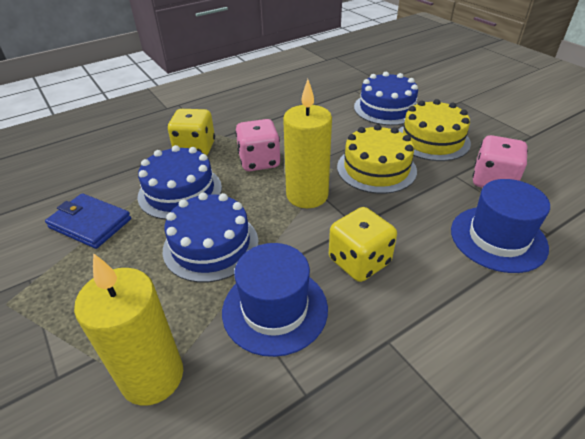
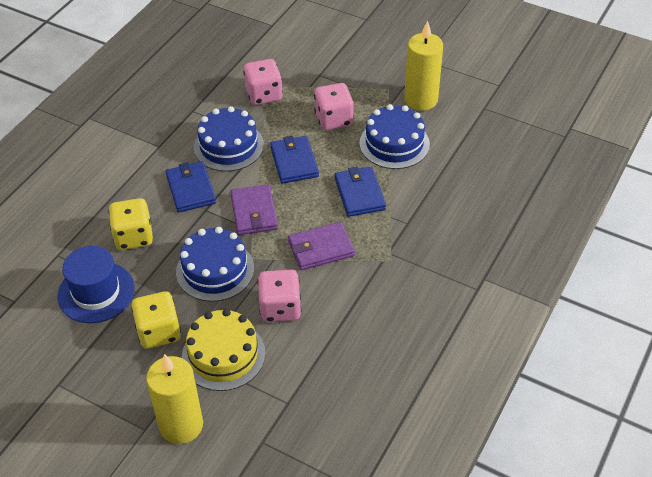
blue hat: 2 -> 1
blue wallet: 1 -> 3
pink dice: 2 -> 3
purple wallet: 0 -> 2
yellow cake: 2 -> 1

